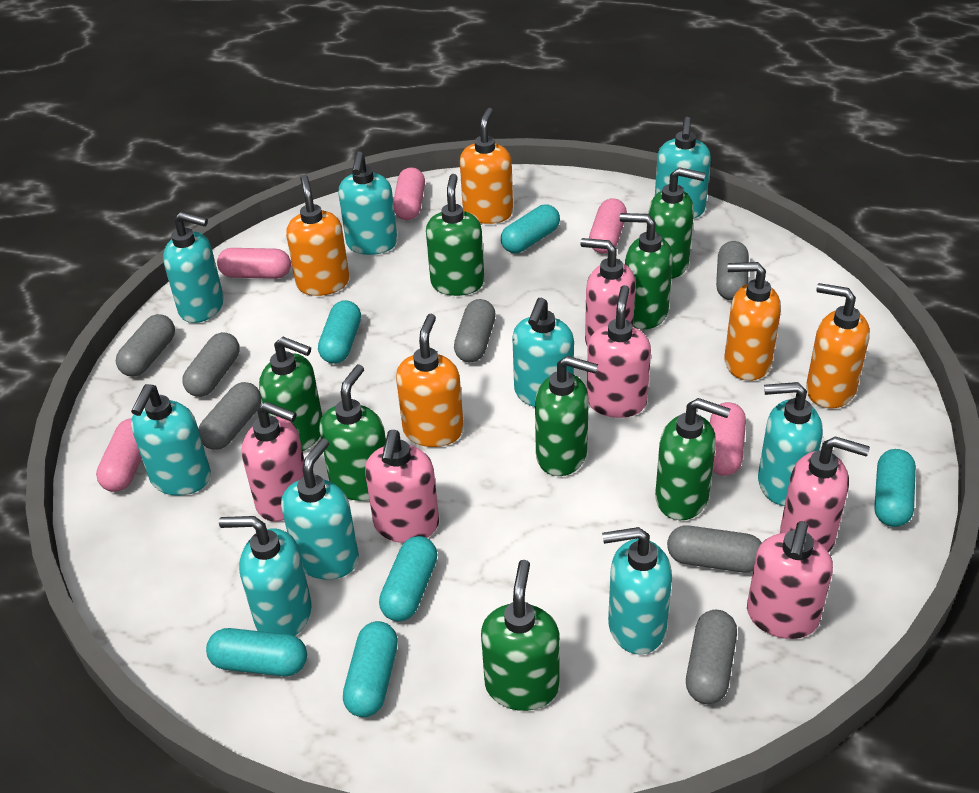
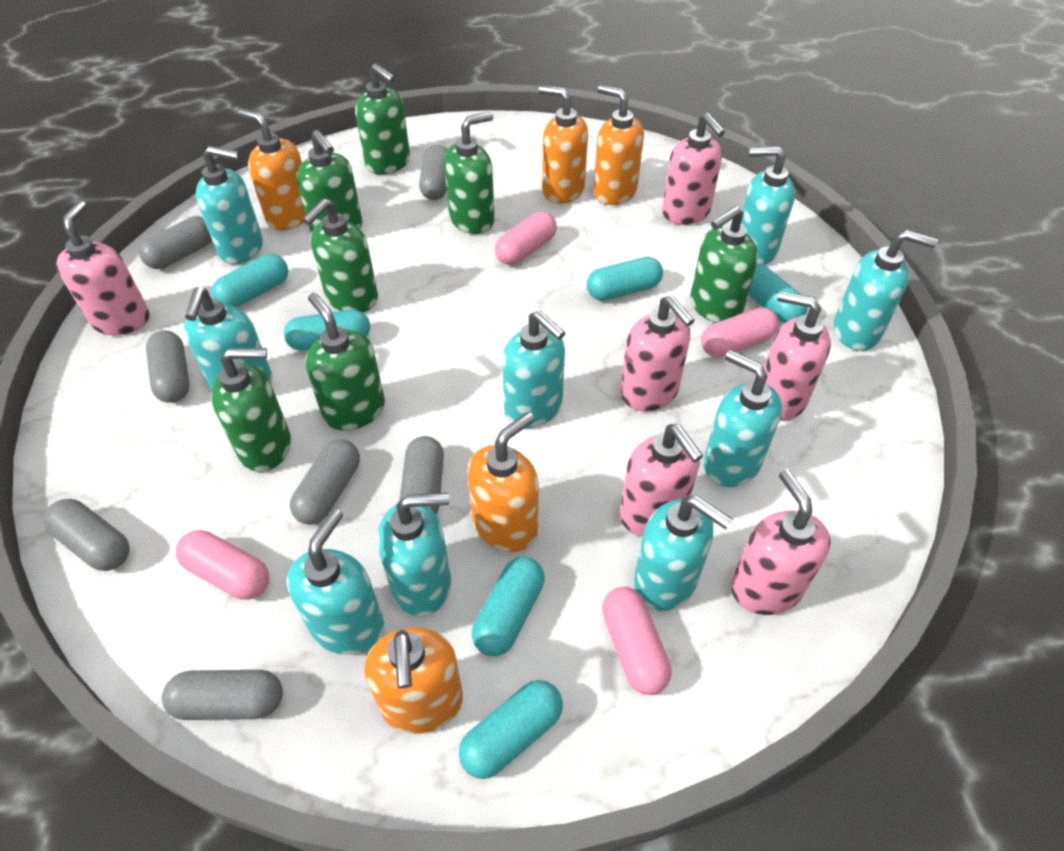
green soap dispenser: 8 -> 7
pink capsule: 5 -> 4

